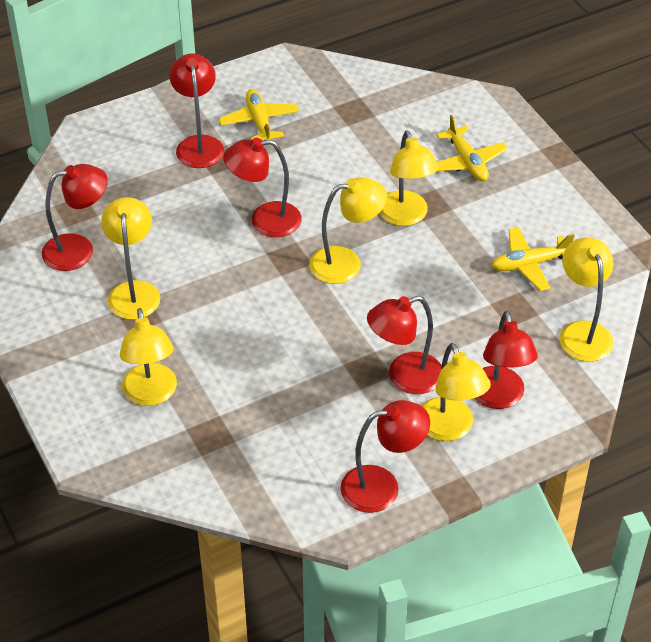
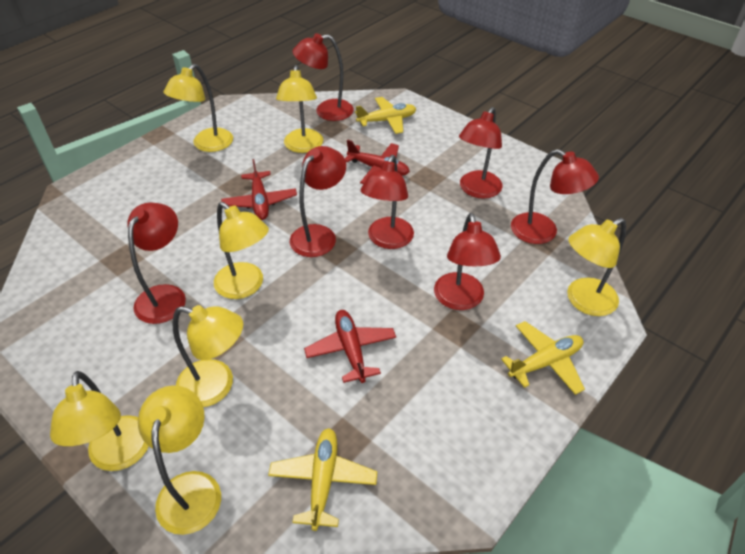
red lamp: 6 -> 7
red plane: 0 -> 3
yellow lamp: 6 -> 7

